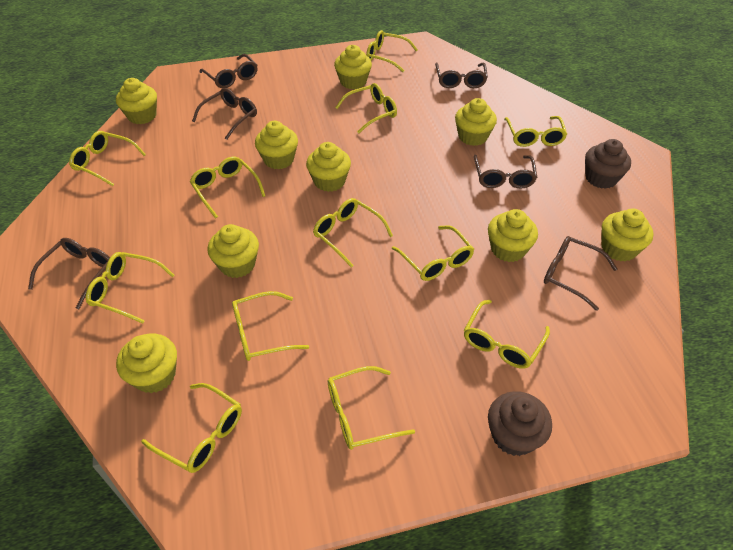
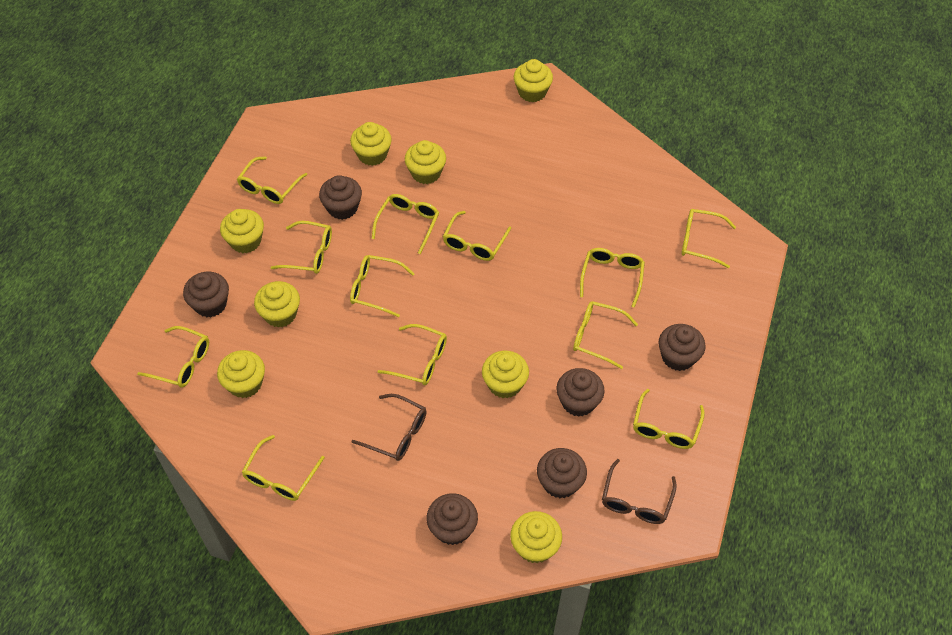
brown cupcake: 2 -> 6
brown glasses: 6 -> 2
yellow cupcake: 9 -> 8

